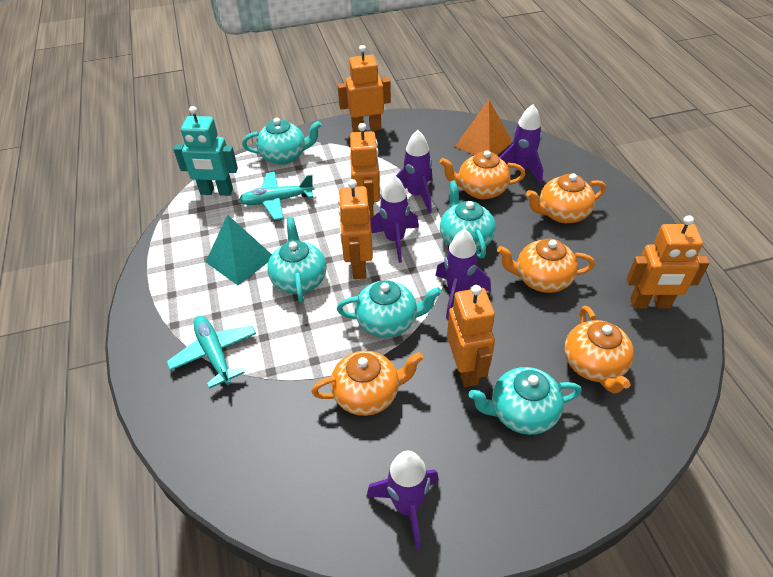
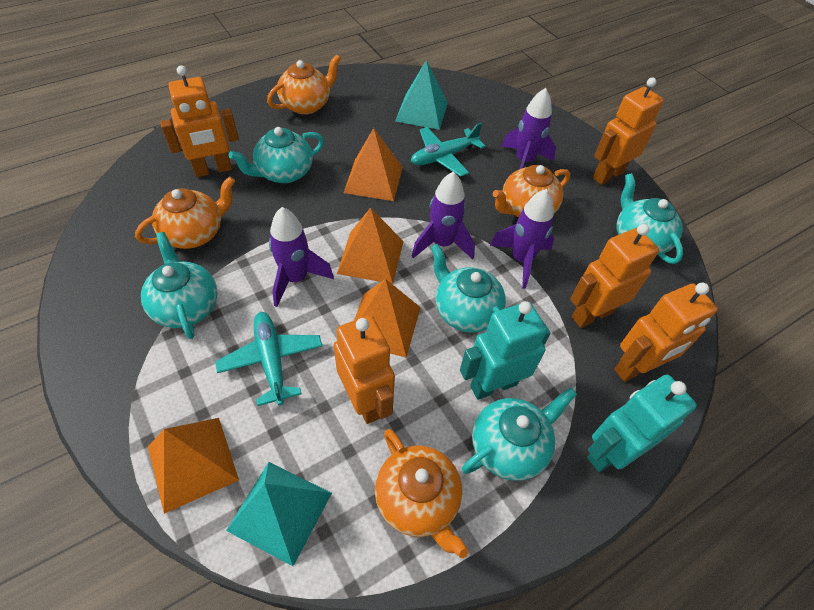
orange pyramid: 1 -> 4
orange teapot: 5 -> 4
purple rocket: 5 -> 4
turquoise pyramid: 1 -> 2
turquoise robot: 1 -> 2

